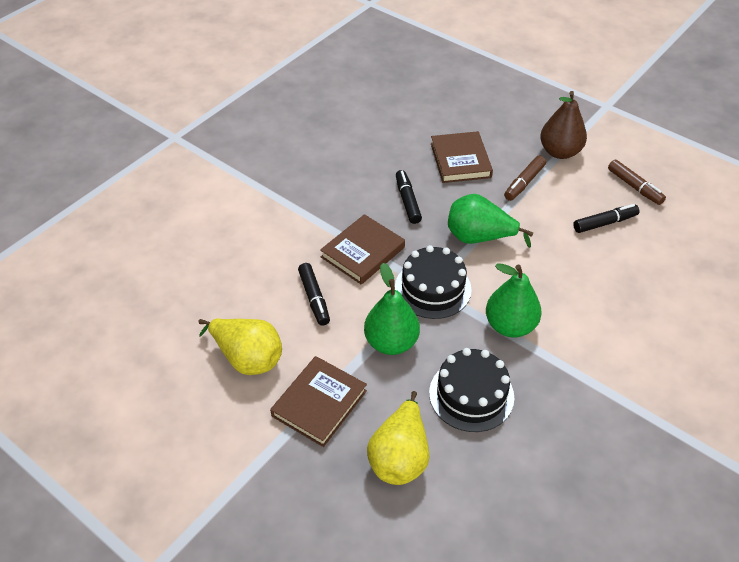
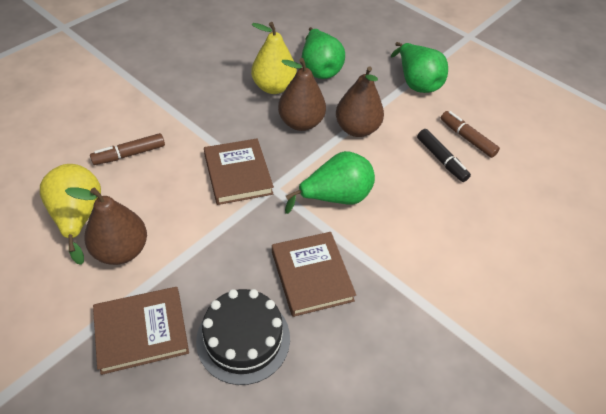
black cake: 2 -> 1
black marker: 3 -> 1
brown pear: 1 -> 3

